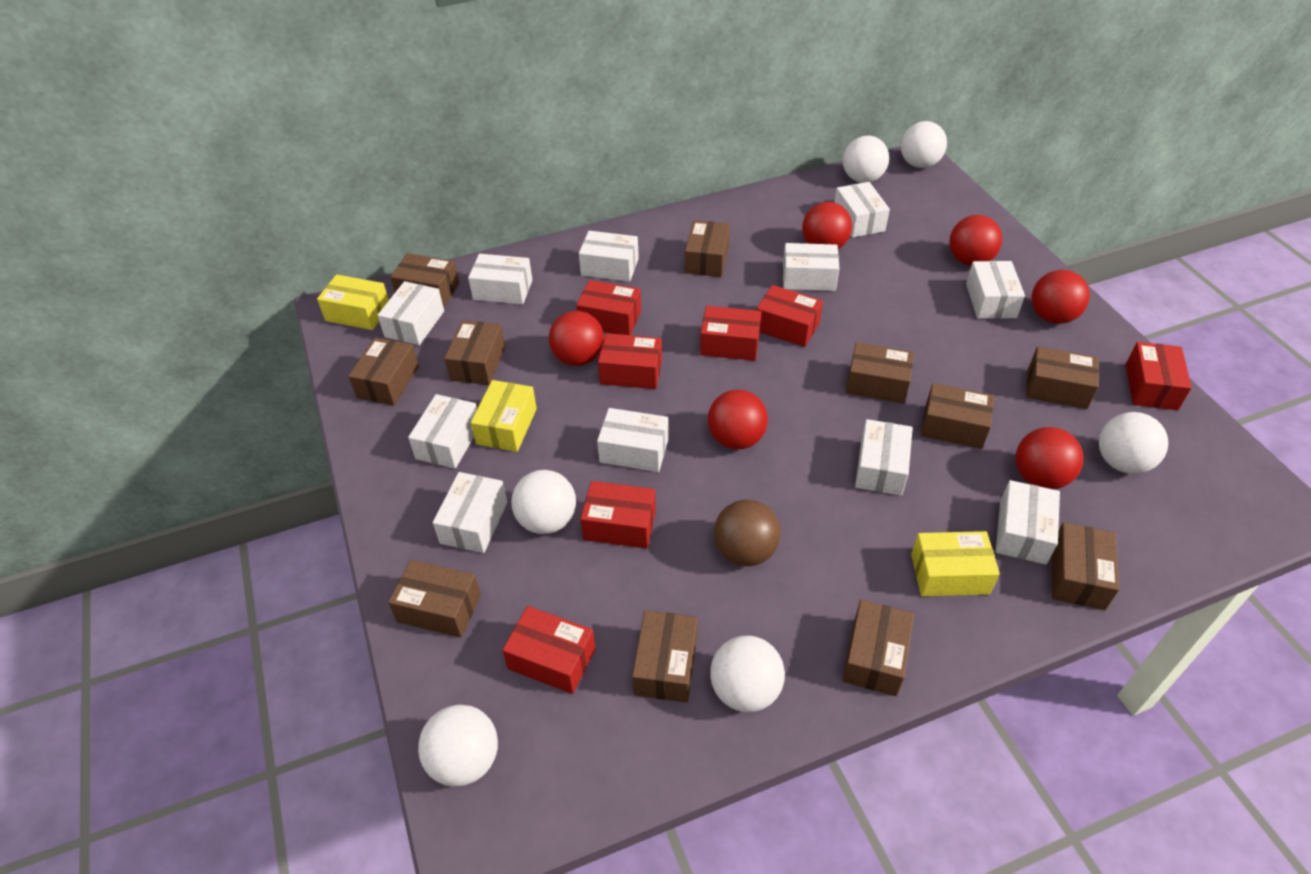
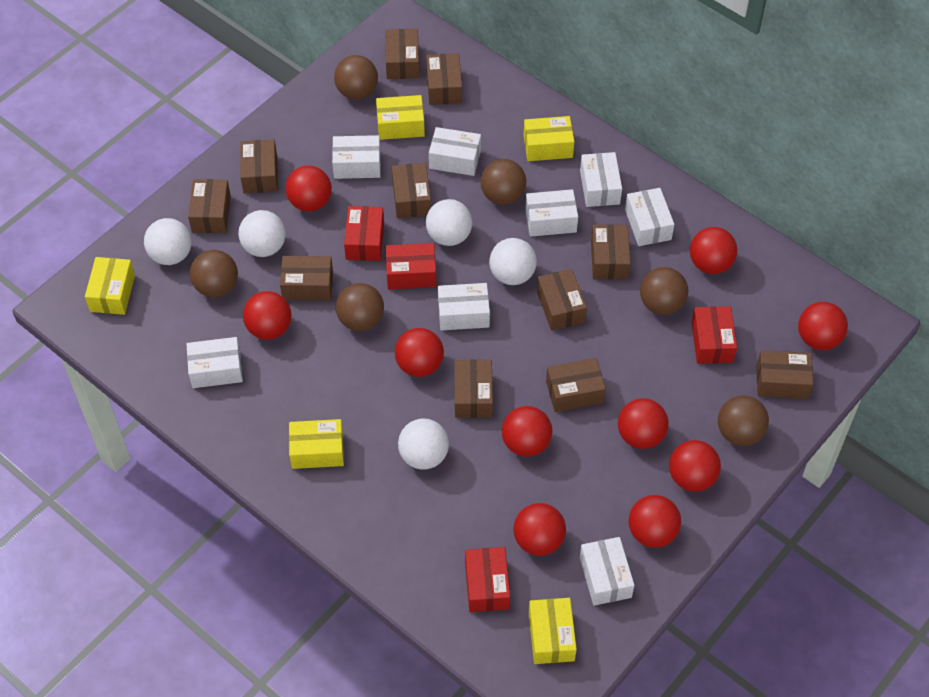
brown ball: 1 -> 6
red ball: 6 -> 10
red box: 7 -> 4
white ball: 6 -> 5
white box: 11 -> 8
yellow box: 3 -> 5

